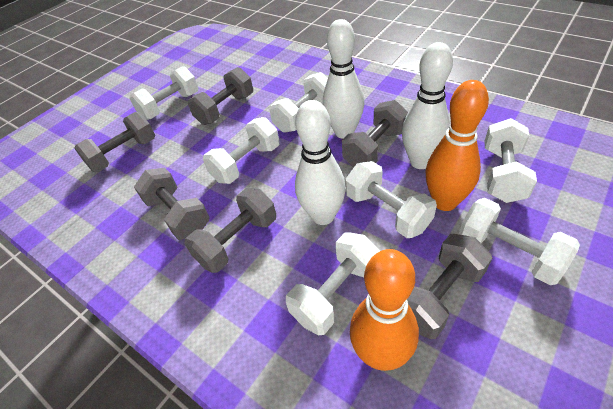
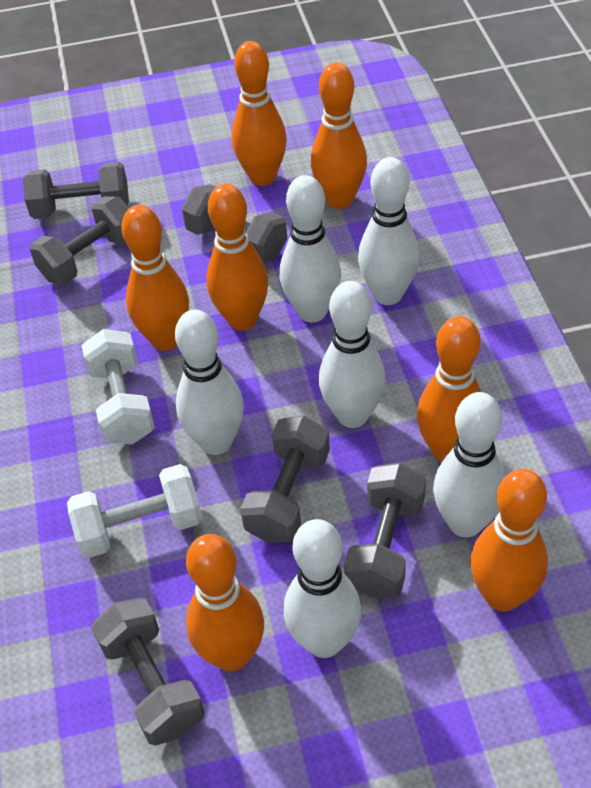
orange bowling pin: 2 -> 7
white bowling pin: 3 -> 6
white dumbbell: 7 -> 2

